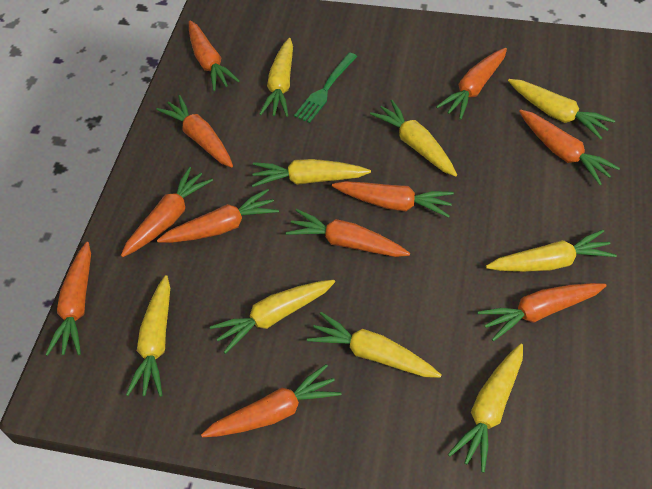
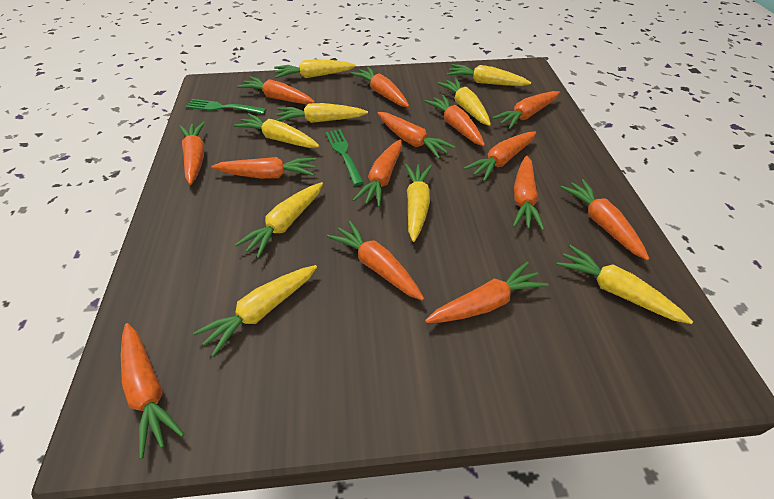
green fork: 1 -> 2
orange carrot: 11 -> 14

